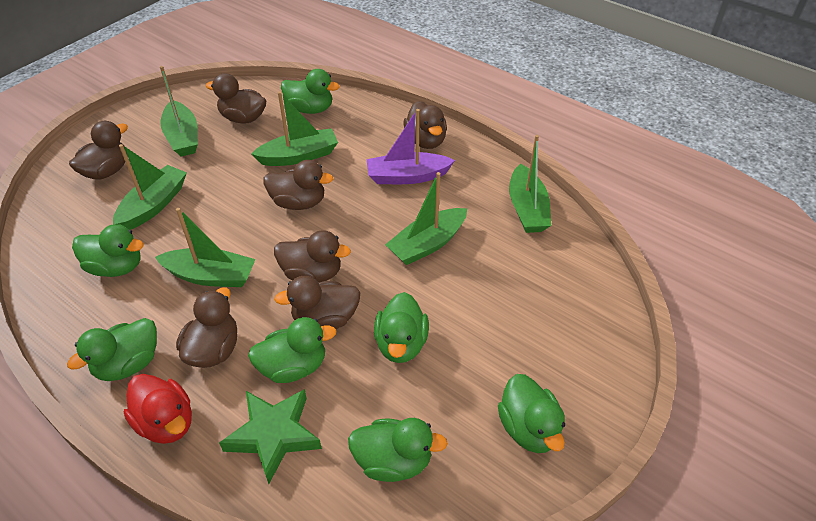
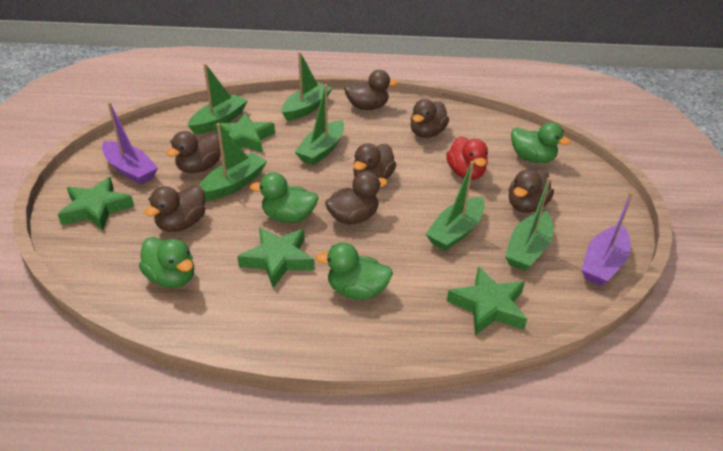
green duck: 7 -> 4
green star: 1 -> 4
purple boat: 1 -> 2

